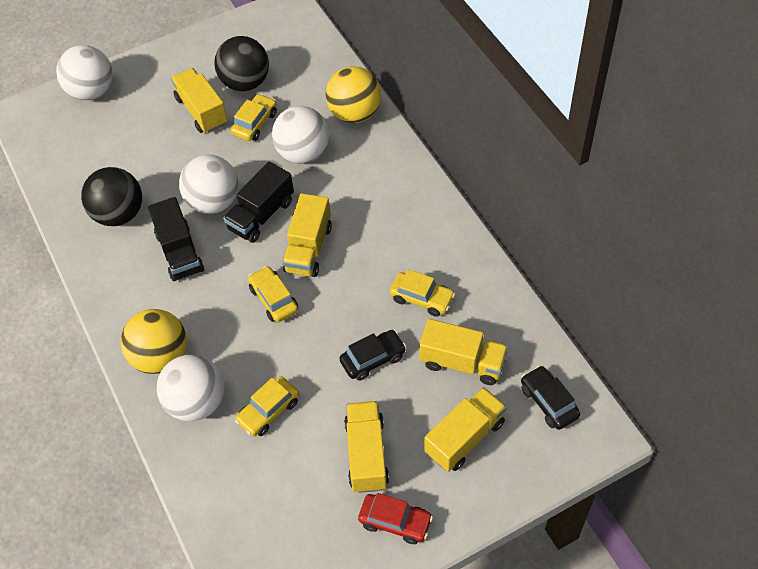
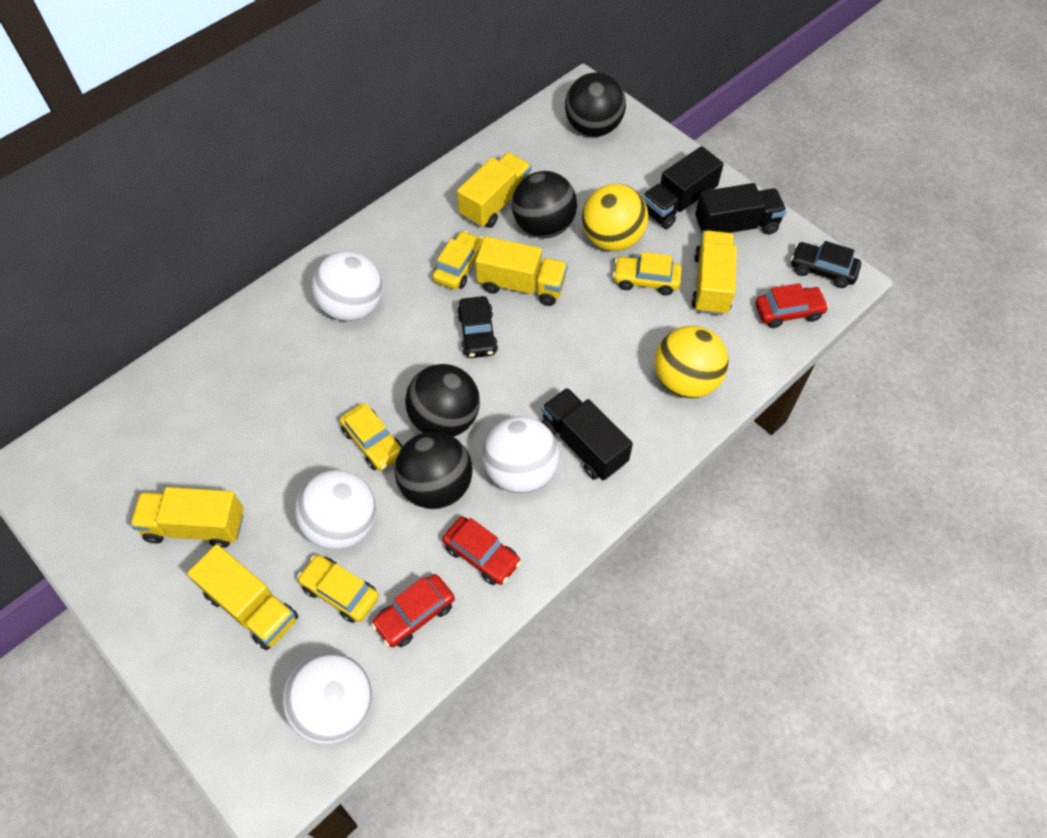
black ball: 2 -> 4
black truck: 2 -> 3
red car: 1 -> 3

